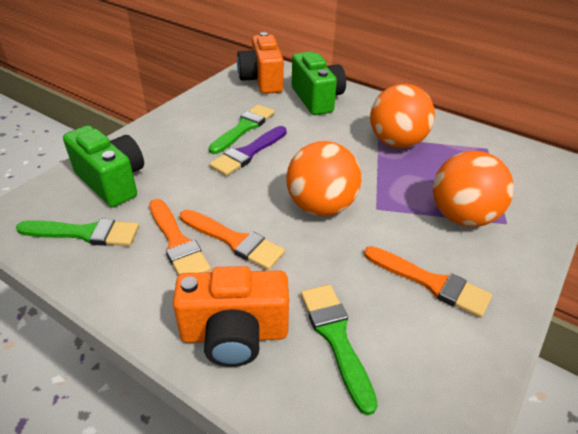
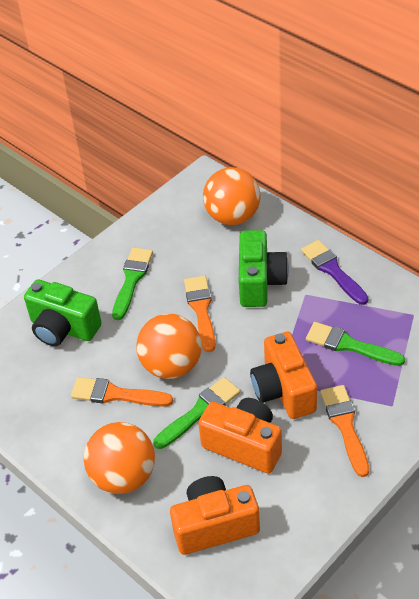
orange camera: 2 -> 3

